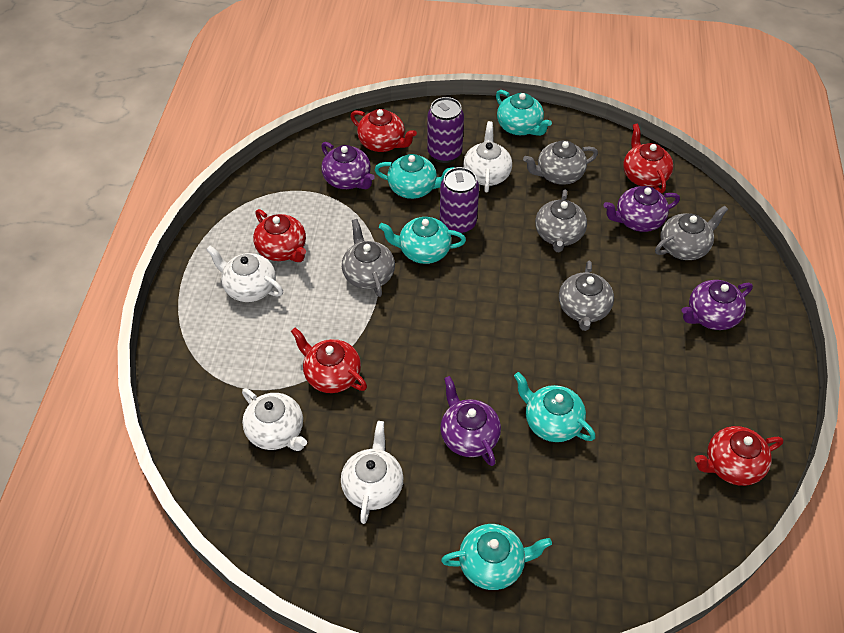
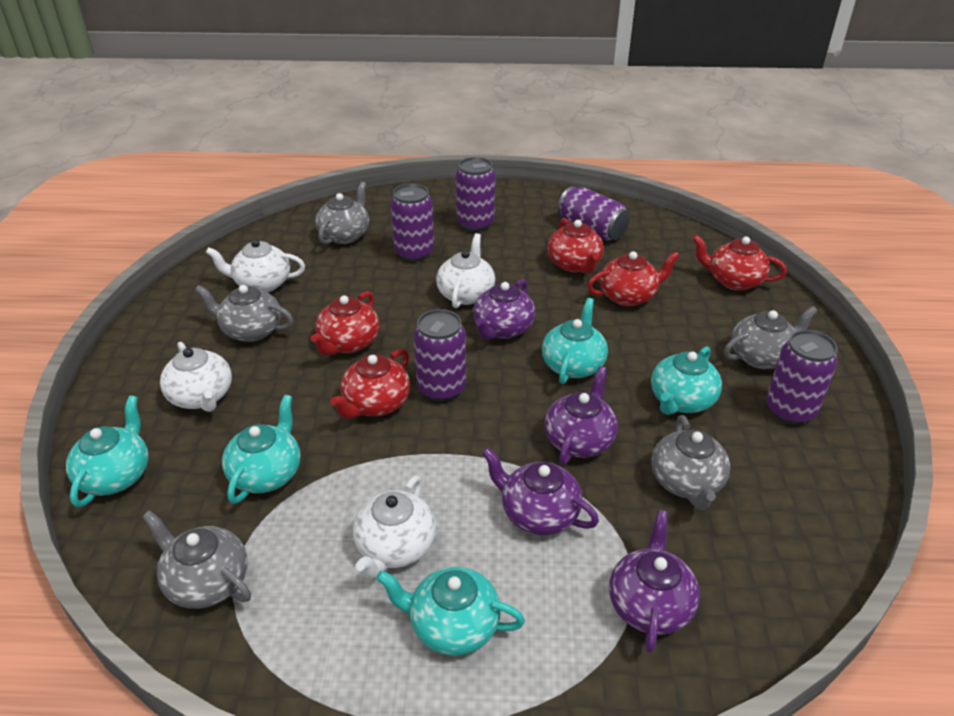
purple can: 2 -> 5

